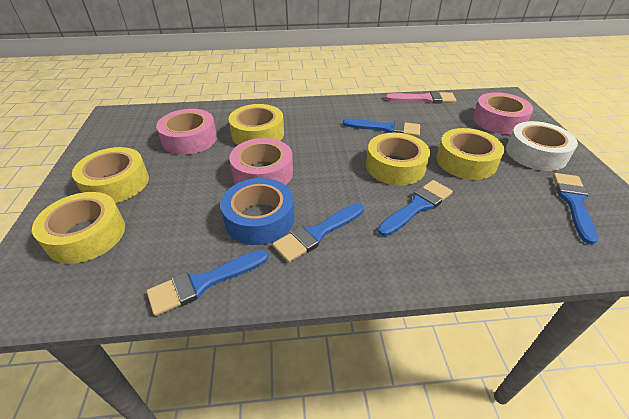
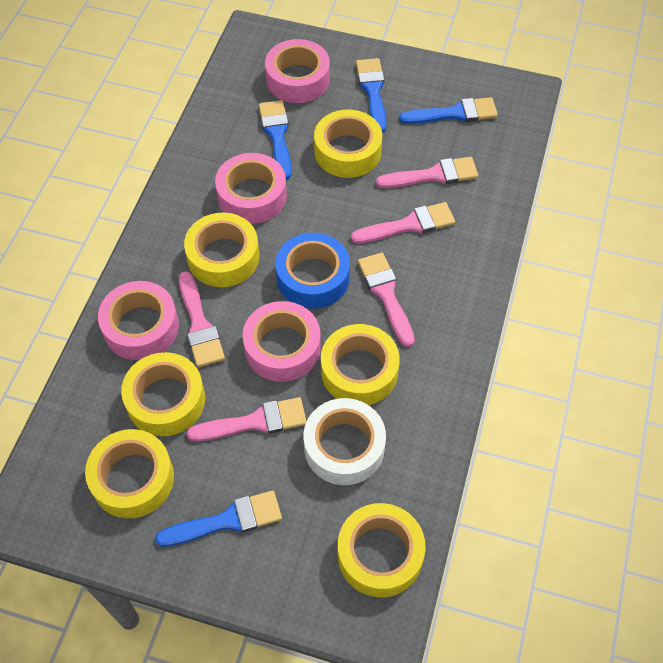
blue brush: 5 -> 4
pink brush: 1 -> 5
pink tape: 3 -> 4
yellow tape: 5 -> 6

